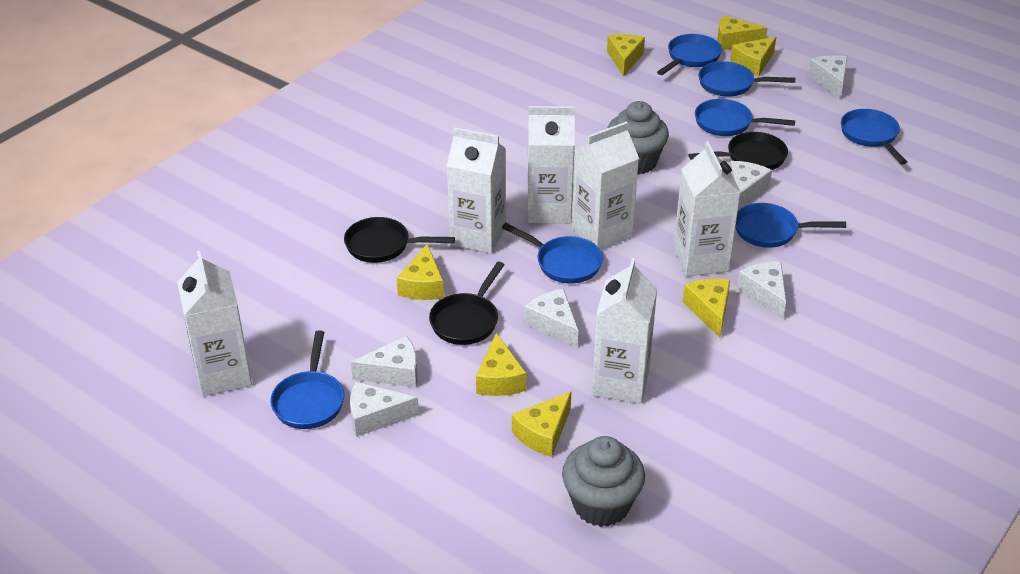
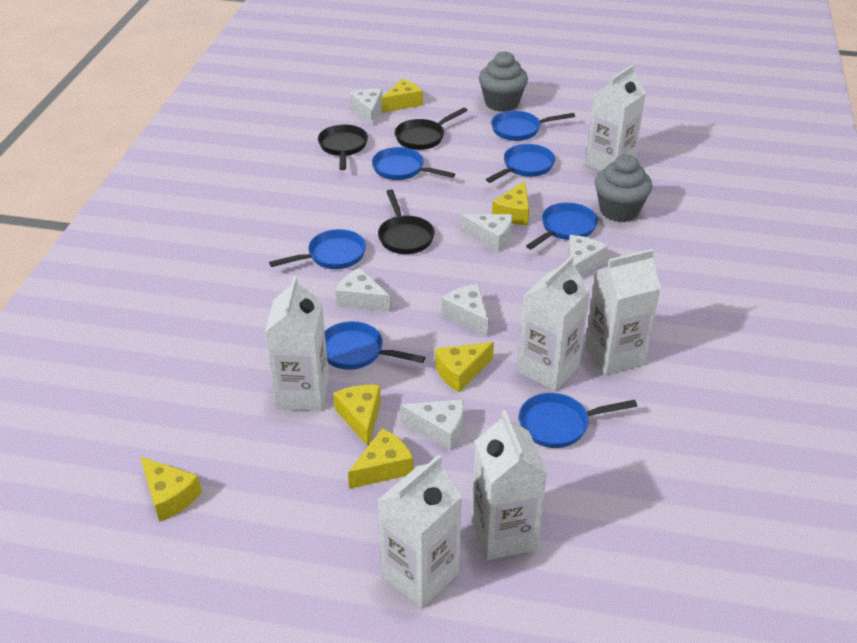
yellow cheese: 7 -> 6

